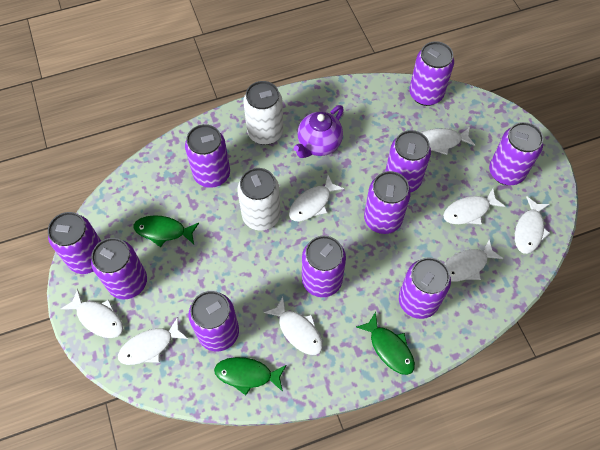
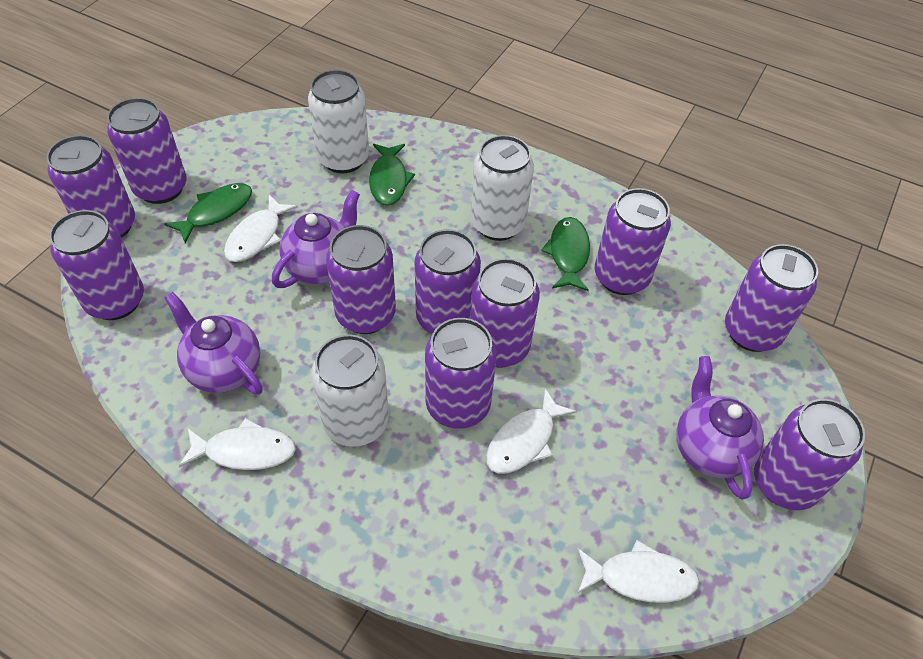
purple teapot: 1 -> 3
white can: 2 -> 3
white fish: 8 -> 4

